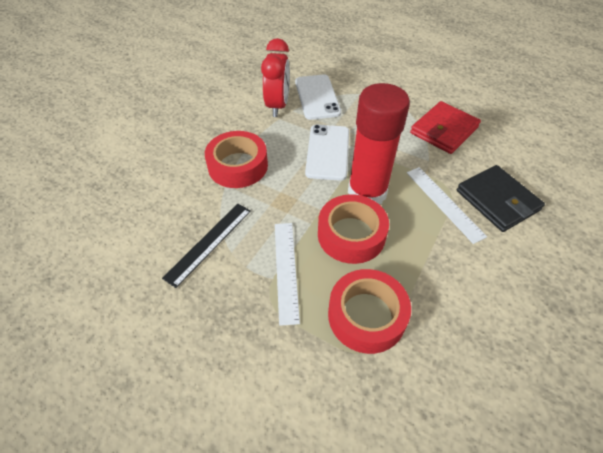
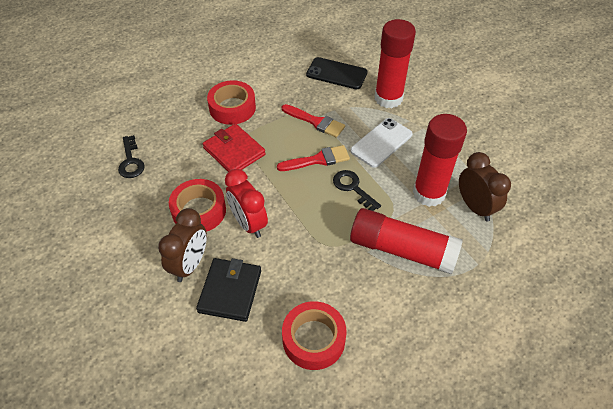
black key: 0 -> 2
black phone: 0 -> 1
black ruler: 1 -> 0
brown clock: 0 -> 2
red brush: 0 -> 2
red glue stick: 1 -> 3
white phone: 2 -> 1
white ruler: 2 -> 0

